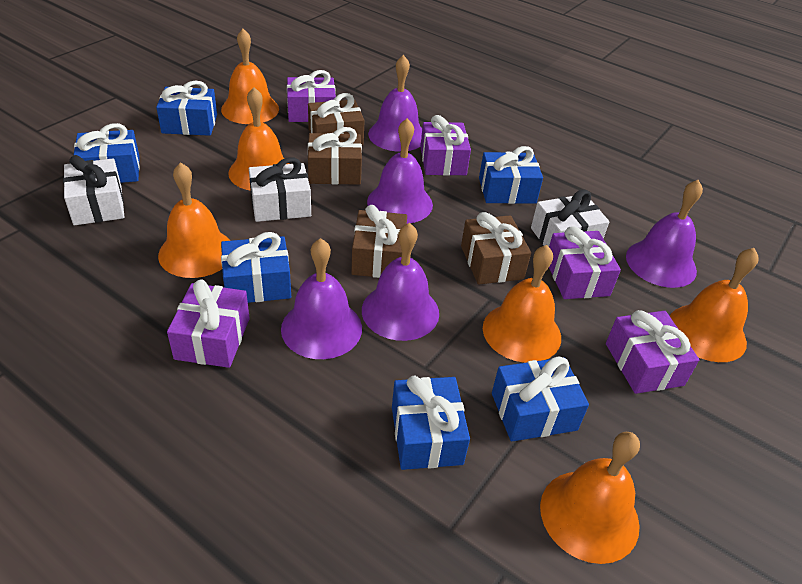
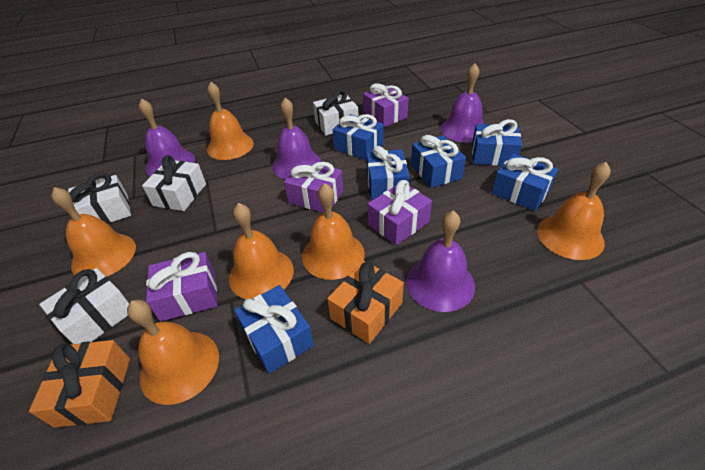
brown gift: 4 -> 0
orange gift: 0 -> 2
purple bell: 5 -> 4
purple gift: 5 -> 4
white gift: 3 -> 4

